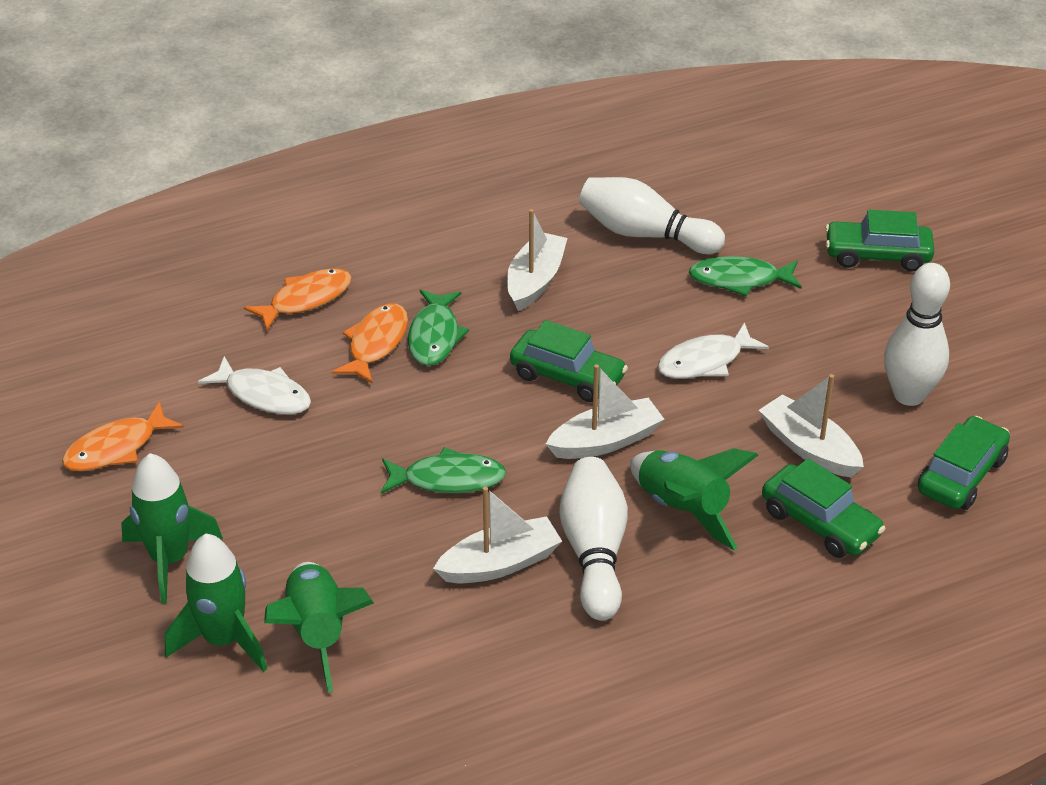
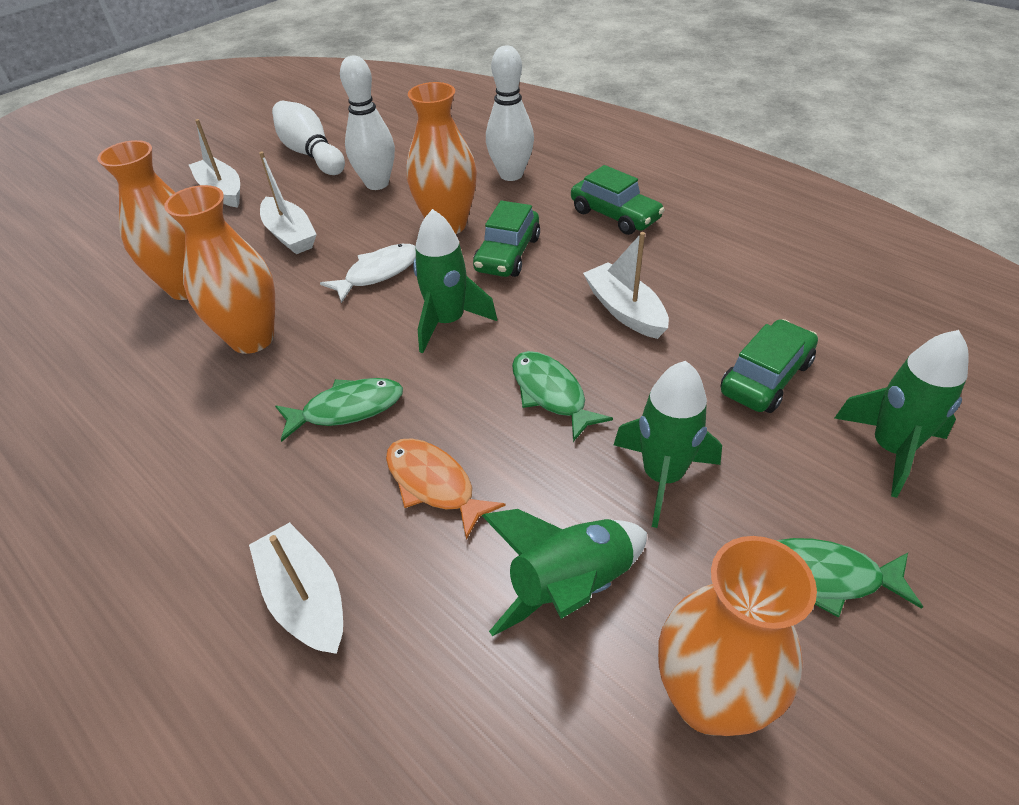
green car: 4 -> 3
orange fish: 3 -> 1
orange vase: 0 -> 4
white fish: 2 -> 1

